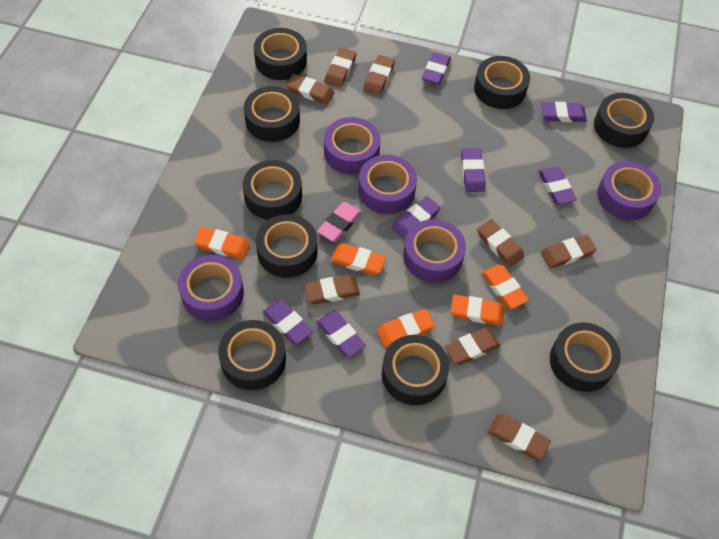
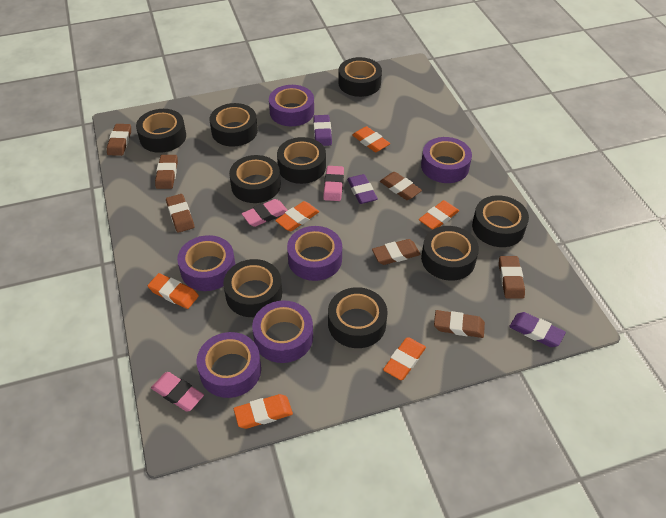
brown eraser: 8 -> 7
orange eraser: 5 -> 6
pink eraser: 1 -> 3
purple eraser: 7 -> 3
purple tape: 5 -> 6

